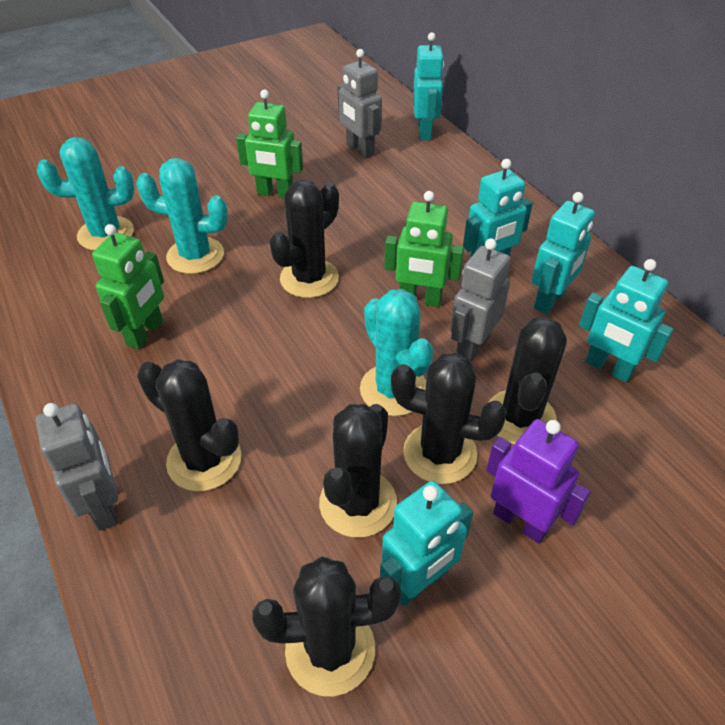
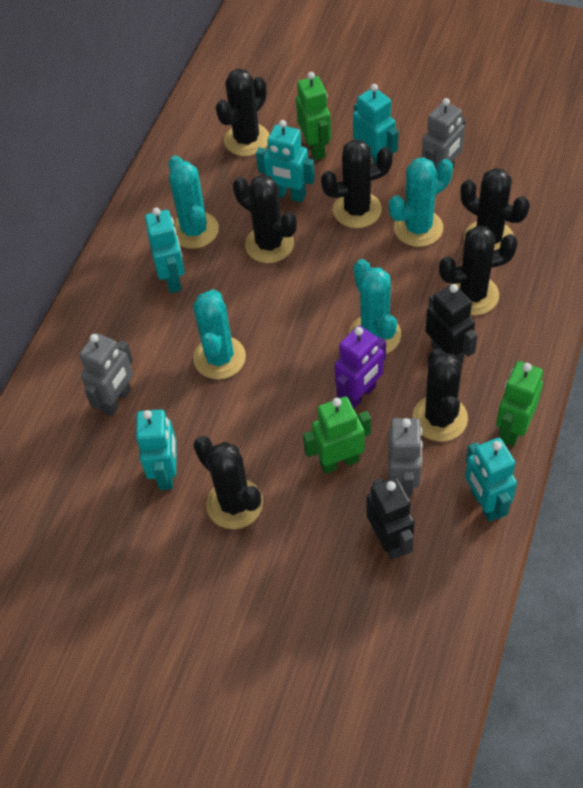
black cactus: 6 -> 7
black robot: 0 -> 2
turquoise cactus: 3 -> 4

